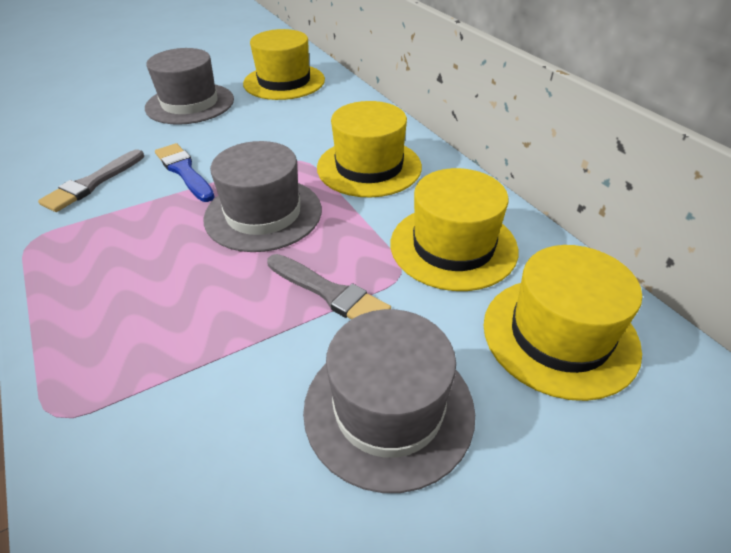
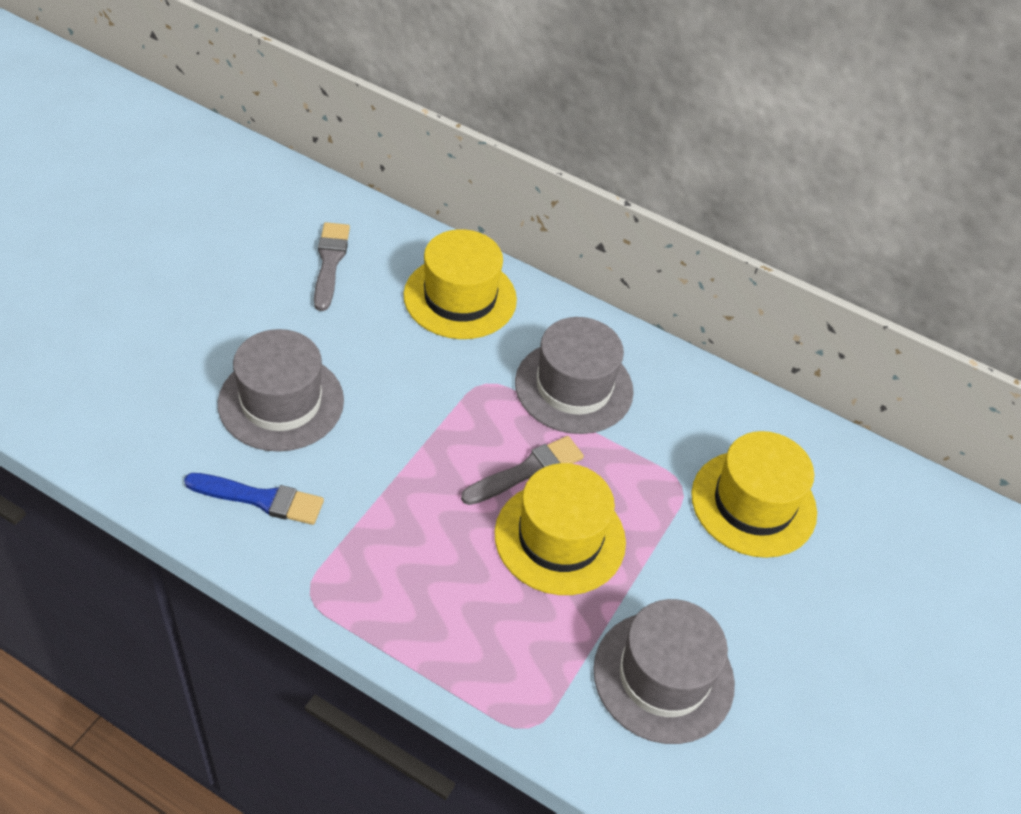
yellow hat: 4 -> 3

